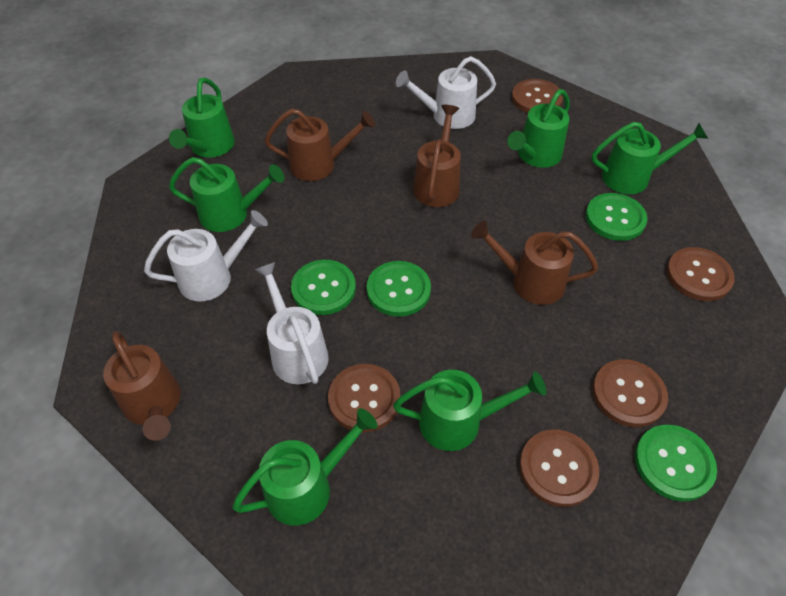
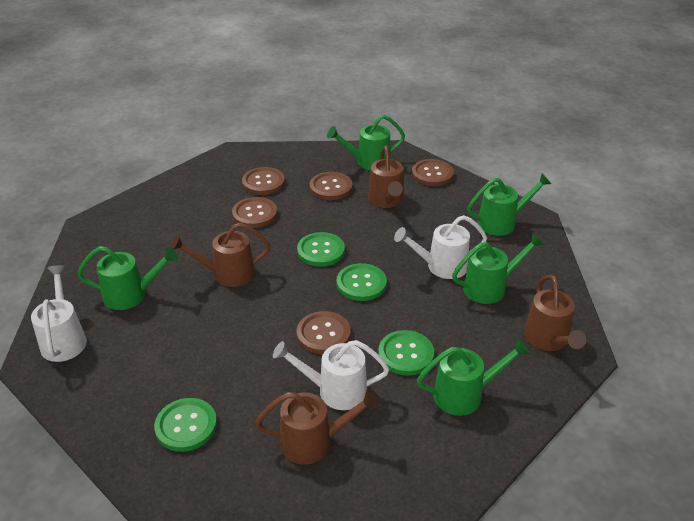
green watering can: 6 -> 5

